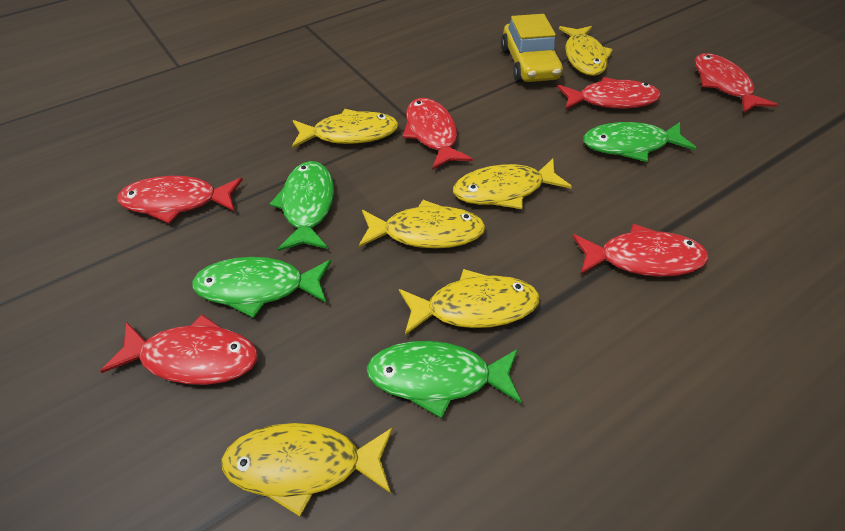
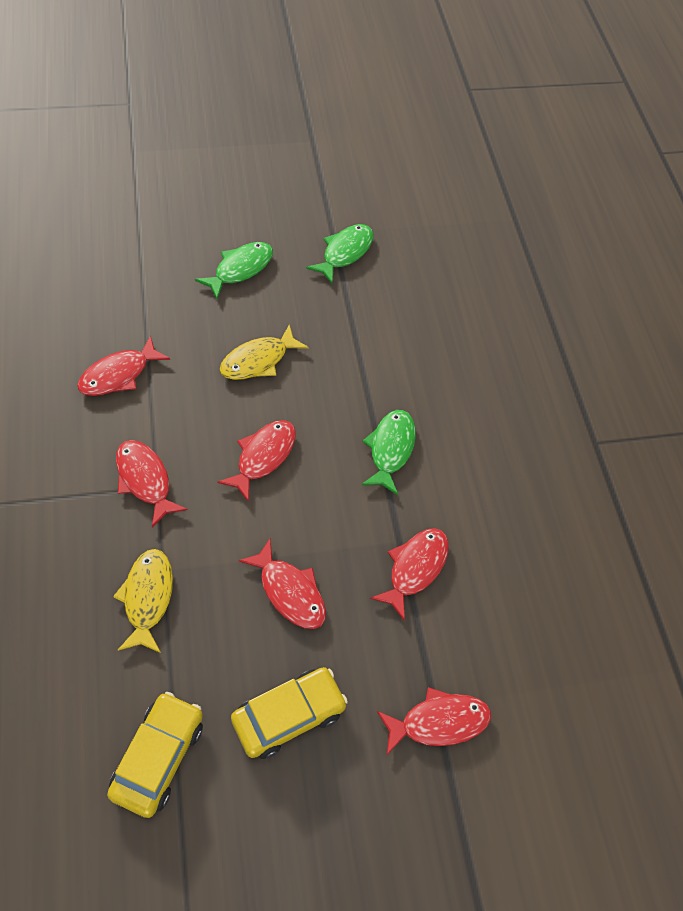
green fish: 4 -> 3
yellow car: 1 -> 2
yellow fish: 6 -> 2

